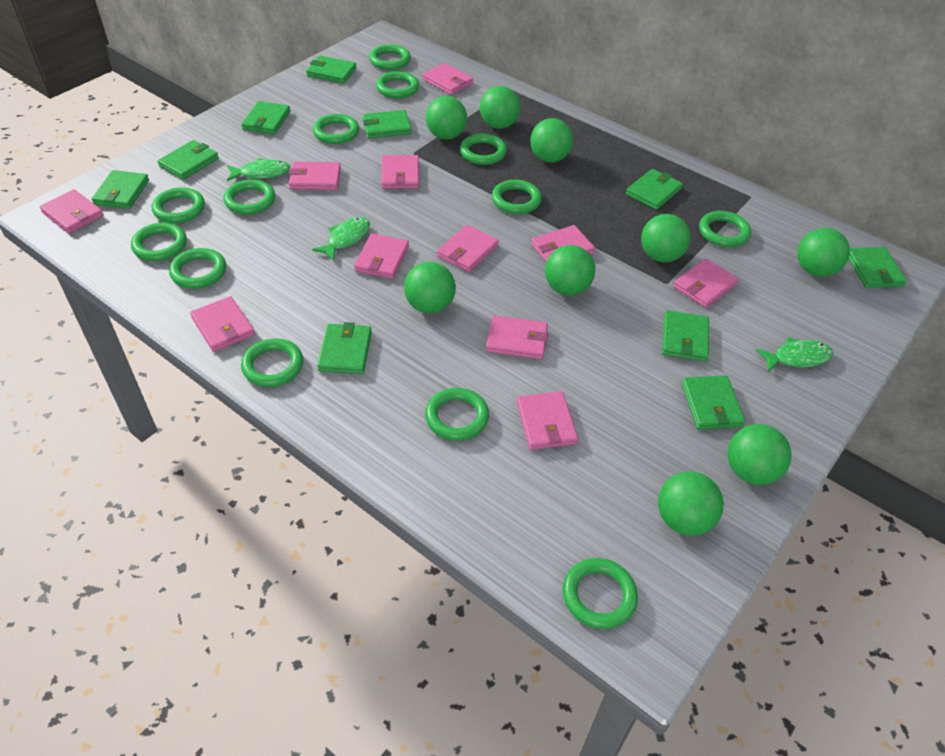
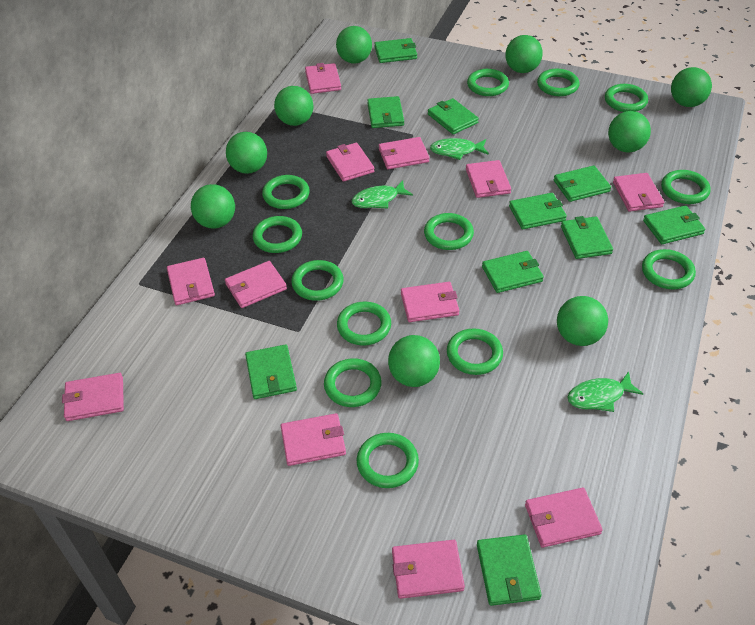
pink wallet: 11 -> 12

